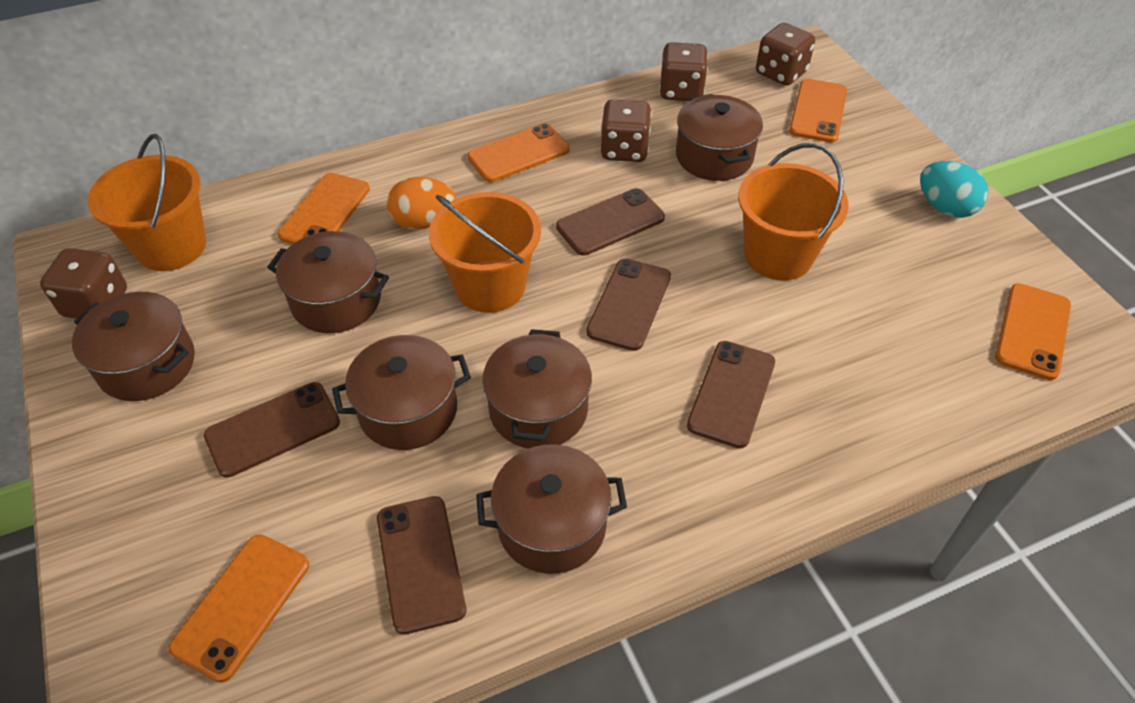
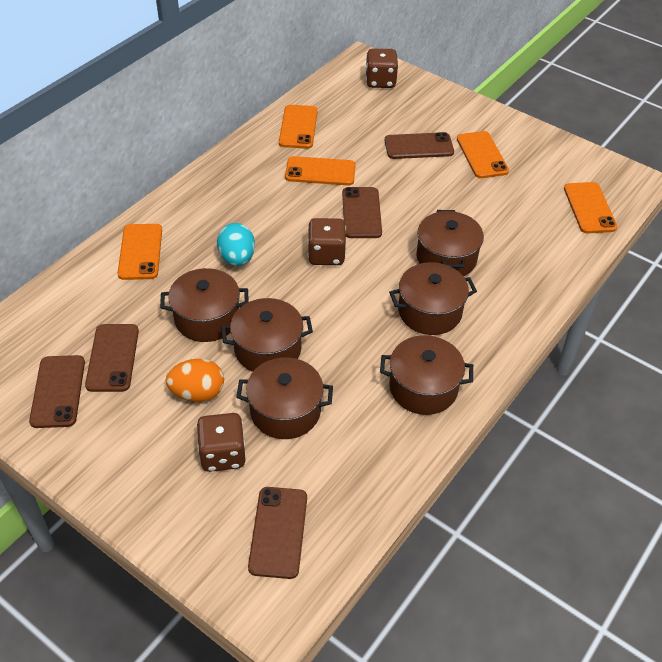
brown dice: 4 -> 3
orange bucket: 3 -> 0

